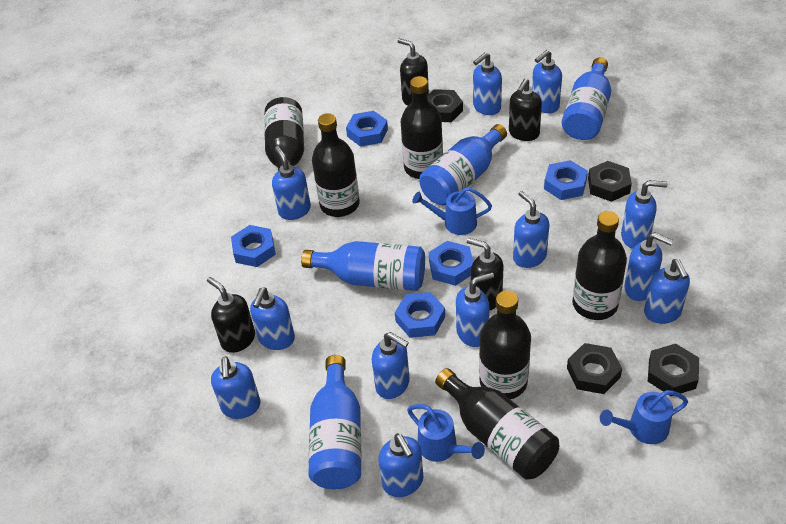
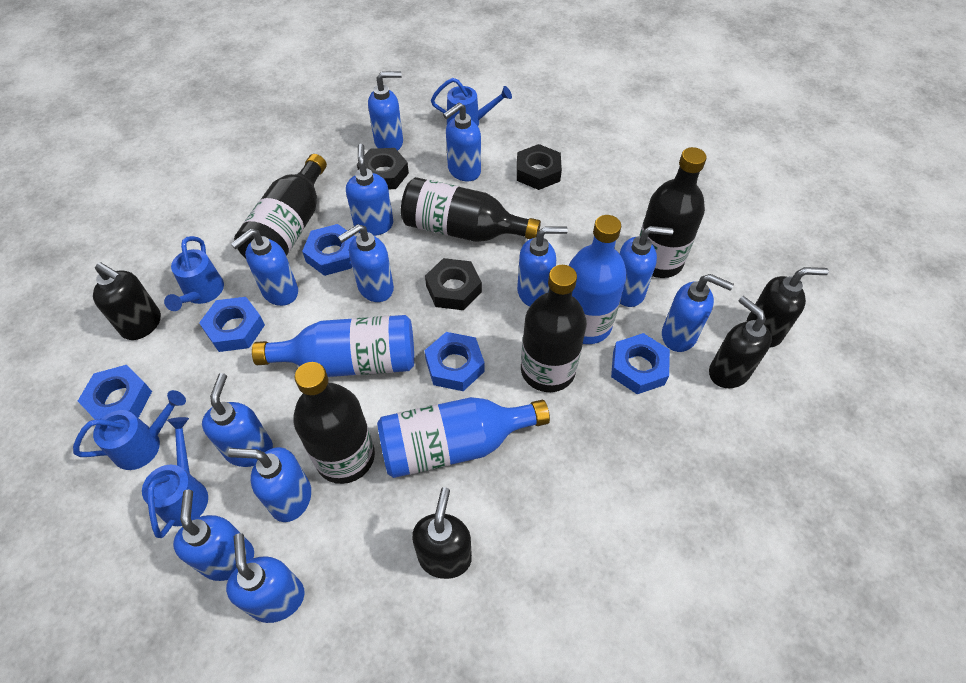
black bottle: 6 -> 5
black nut: 4 -> 3
blue bottle: 4 -> 3
blue watering can: 3 -> 4

